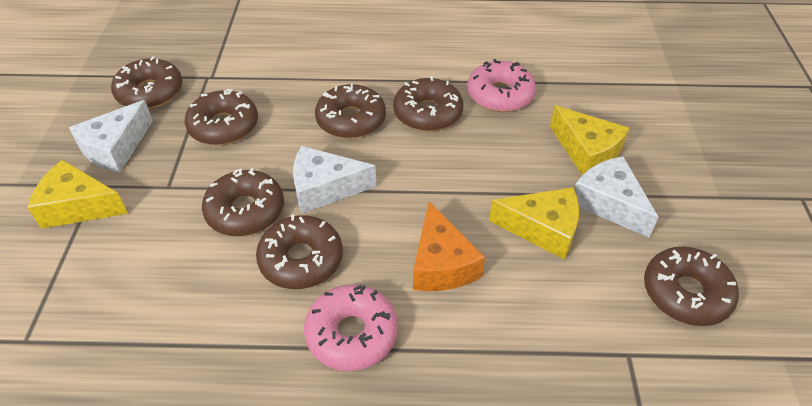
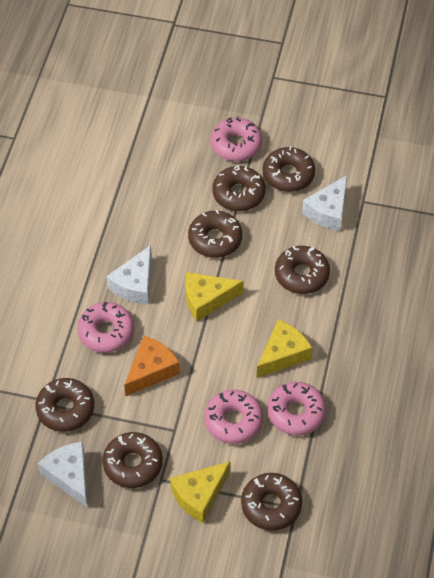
pink donut: 2 -> 4

